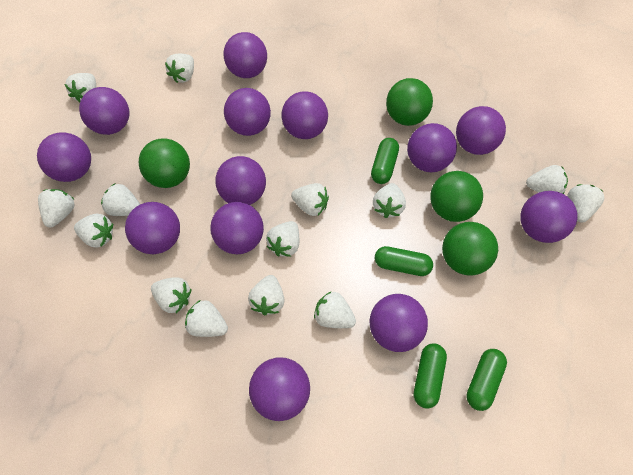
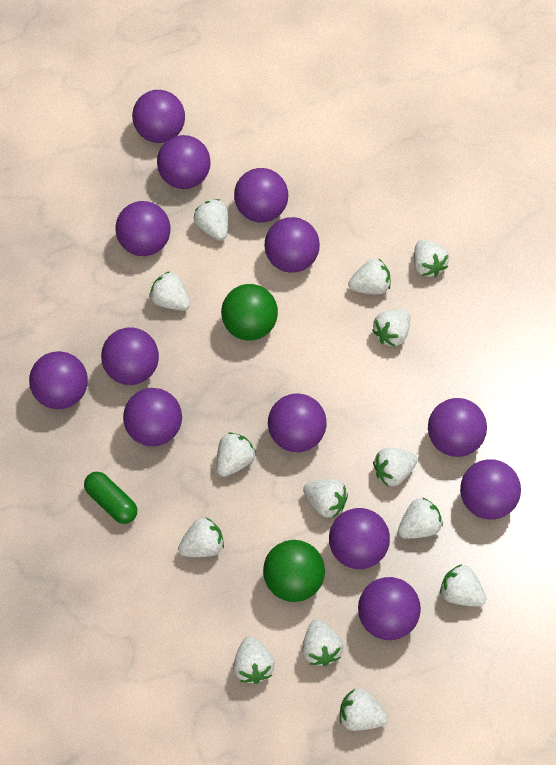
green ball: 4 -> 2
green capsule: 4 -> 1

